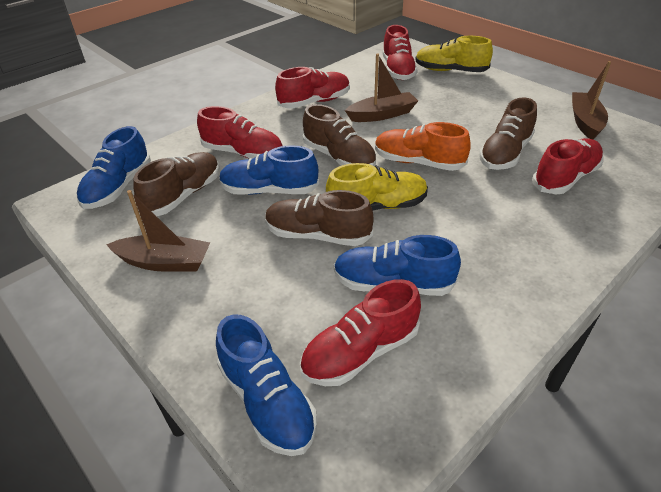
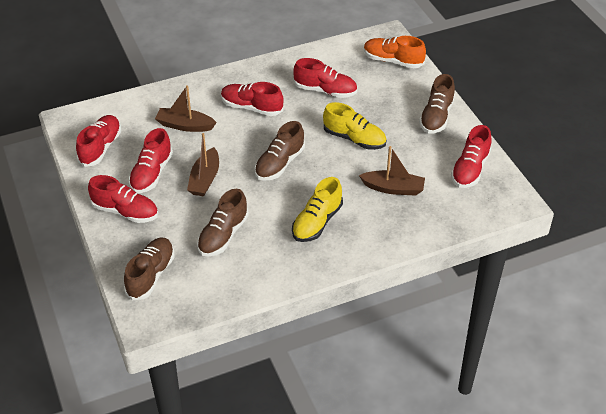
blue shoe: 4 -> 0
red shoe: 5 -> 6

